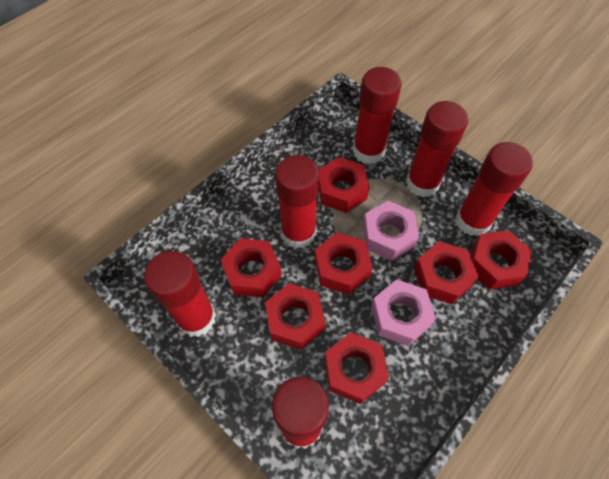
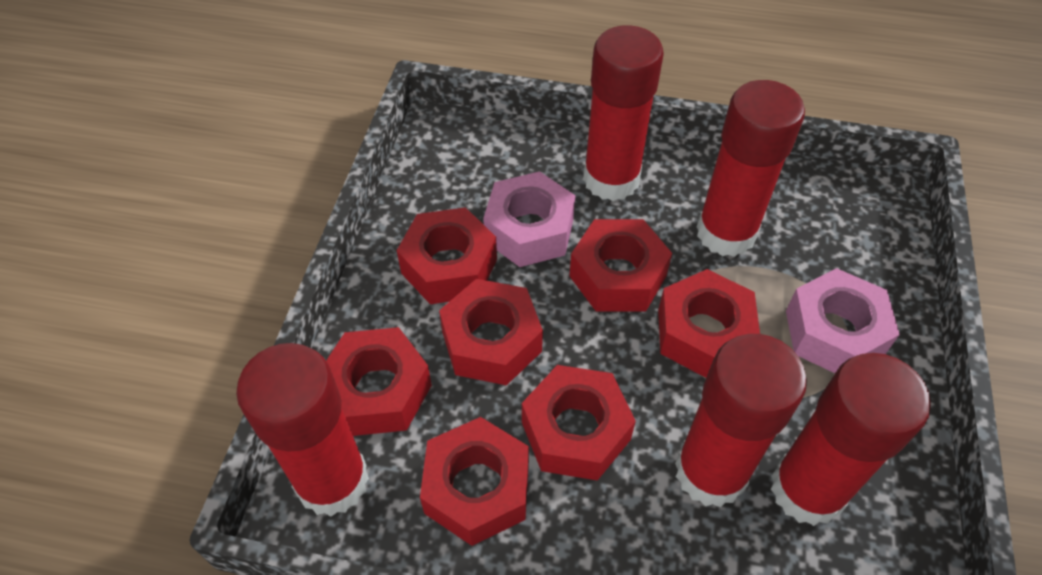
red glue stick: 6 -> 5

